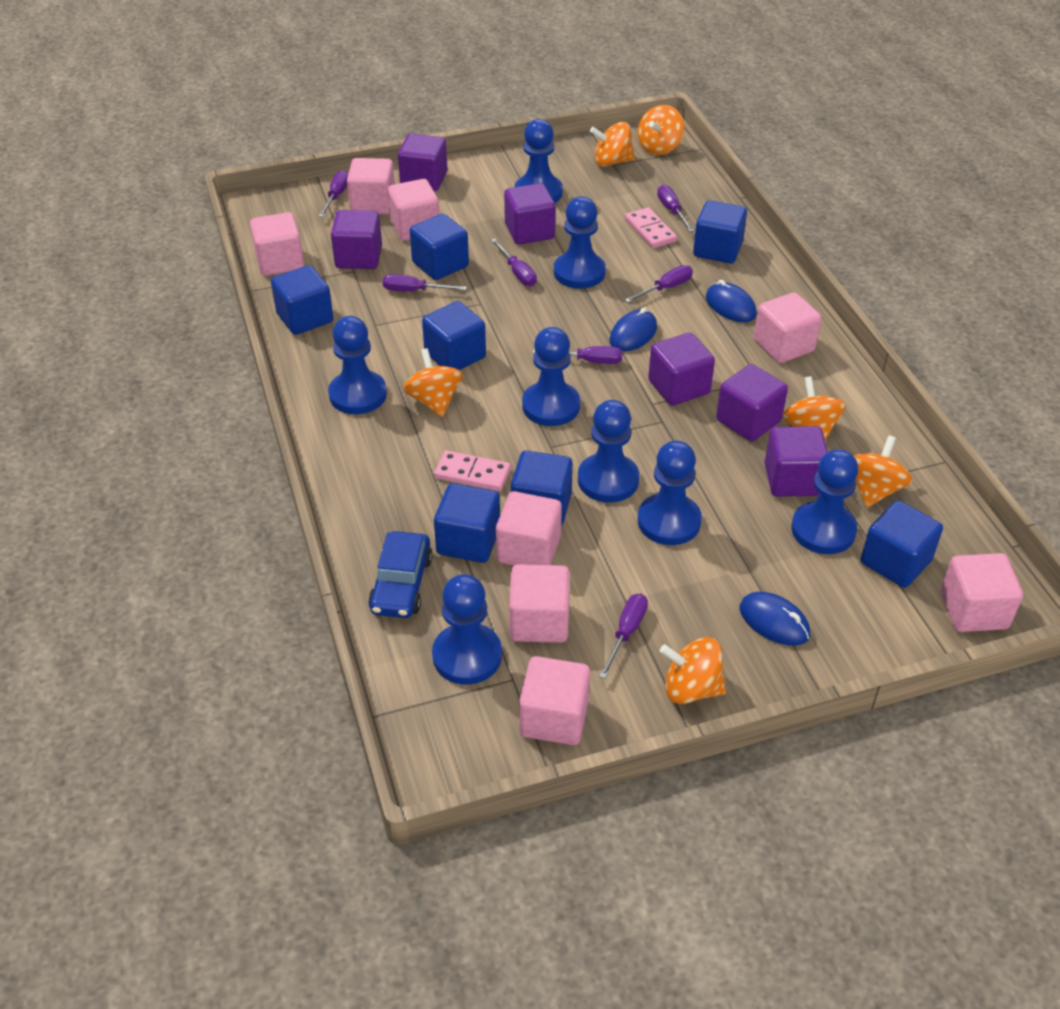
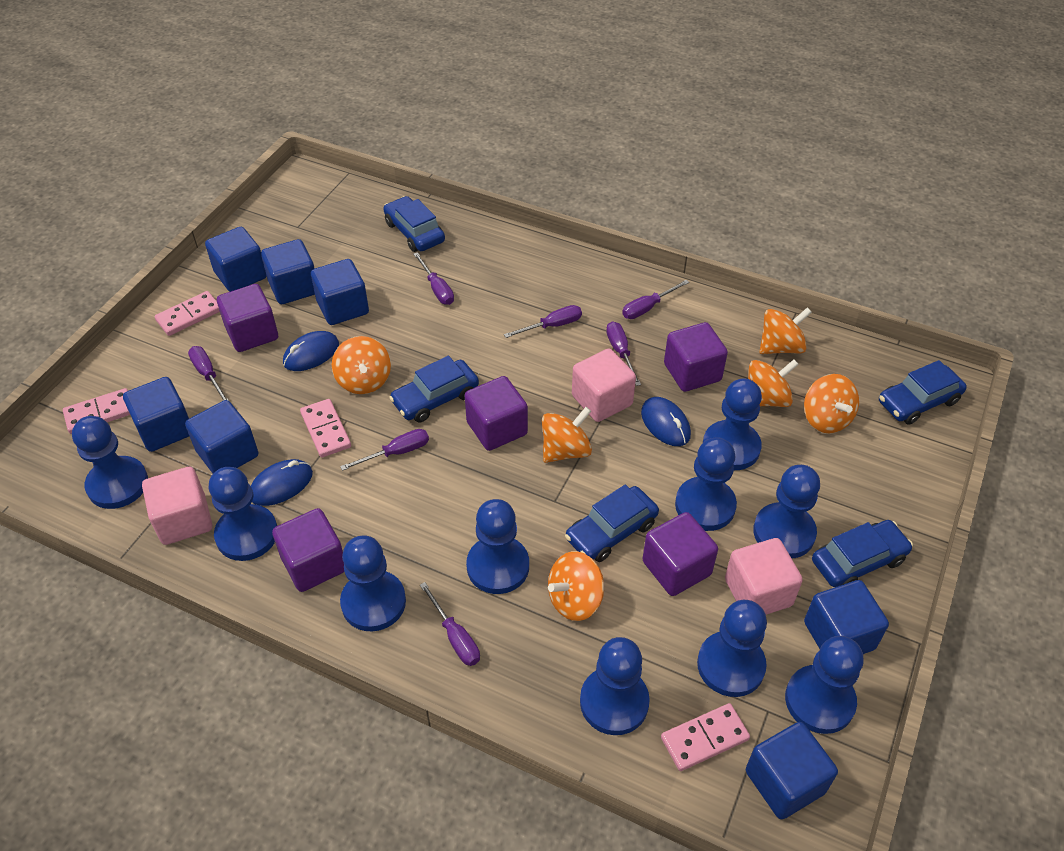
blue car: 1 -> 5
blue pawn: 8 -> 10
pink cube: 8 -> 3
pink domino: 2 -> 4
purple cube: 6 -> 5

